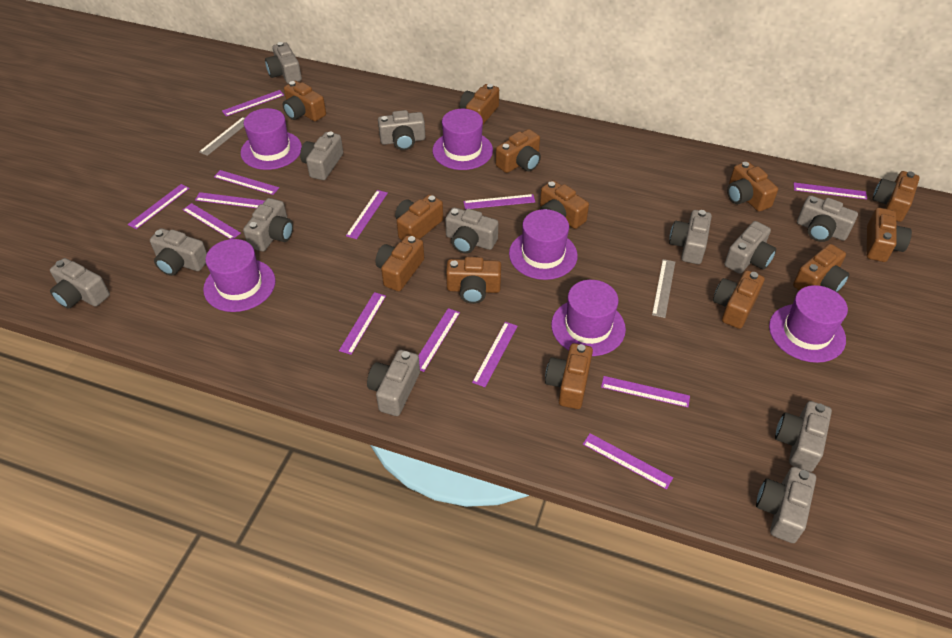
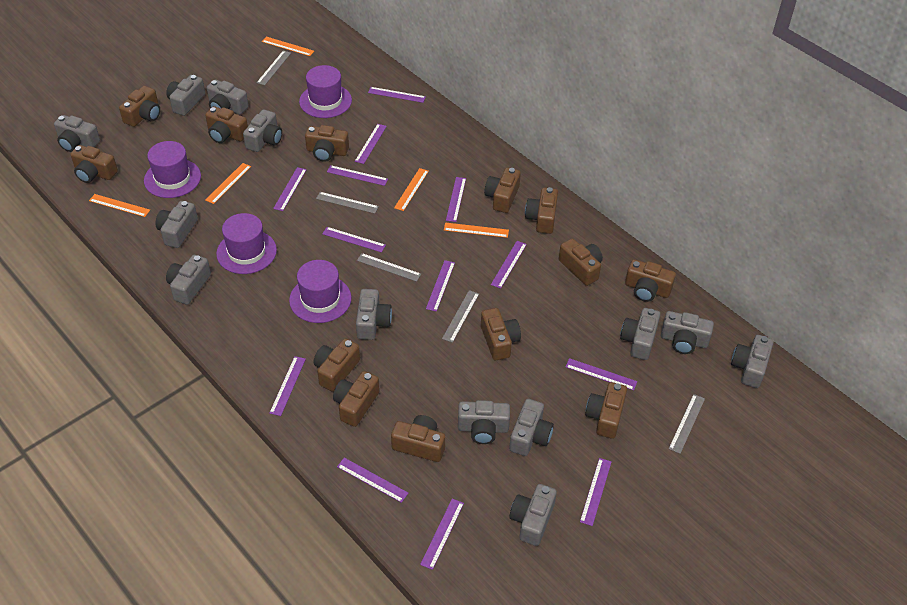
grey ruler: 2 -> 5
orange ruler: 0 -> 5
purple hat: 6 -> 4

